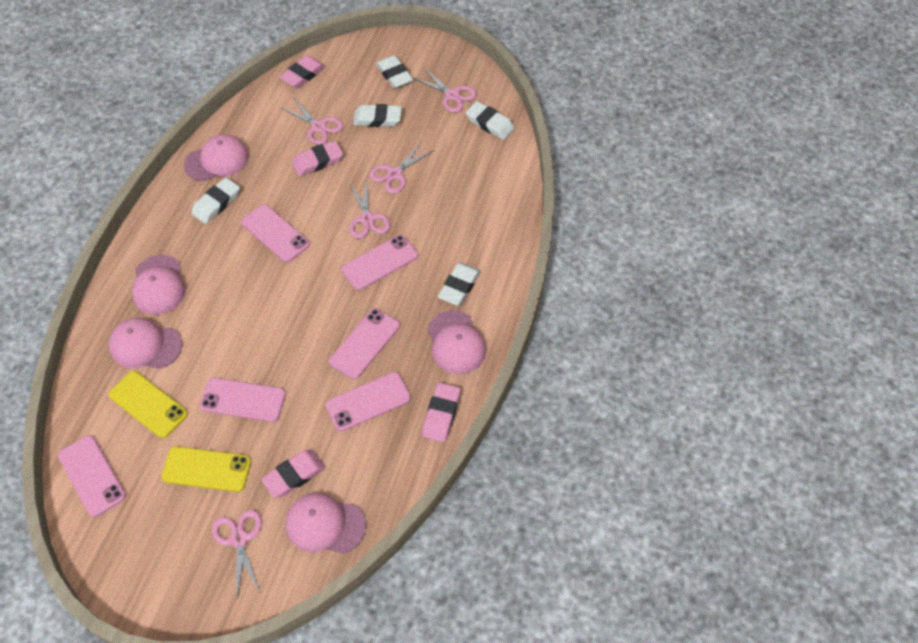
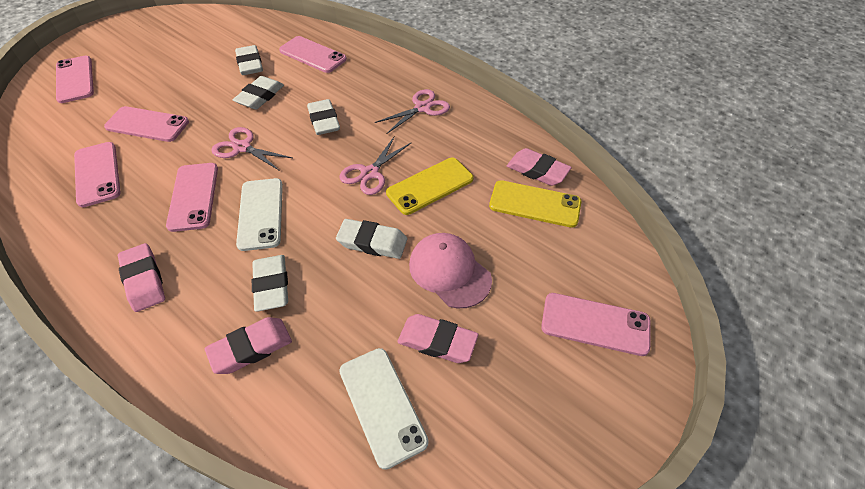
pink cap: 5 -> 1
pink scissors: 5 -> 3
white phone: 0 -> 2

